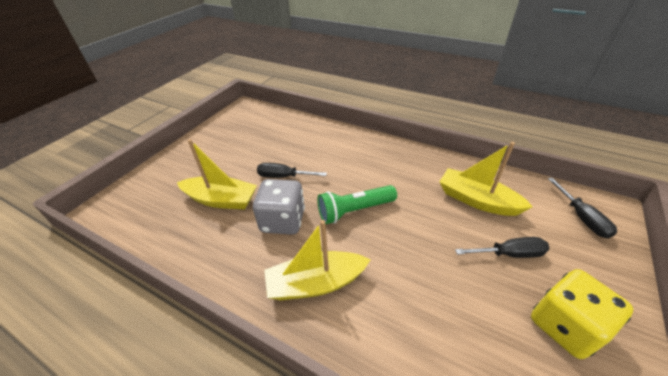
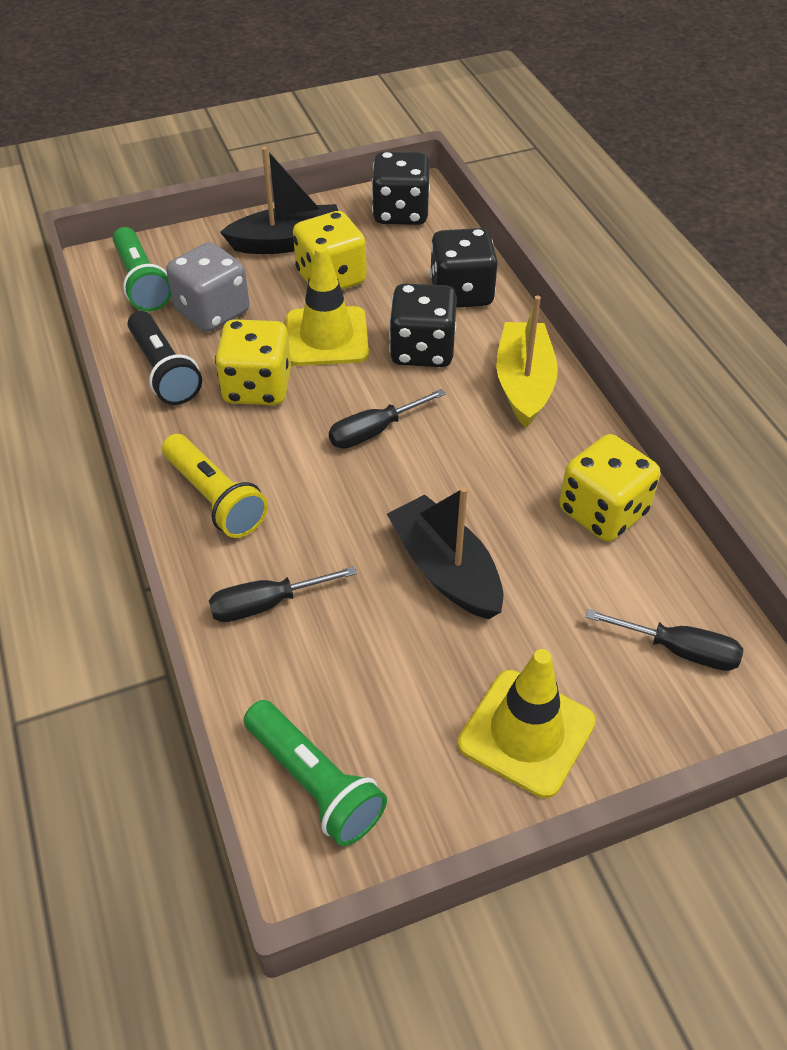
black boat: 0 -> 2
black dice: 0 -> 3
black flashlight: 0 -> 1
green flashlight: 1 -> 2
yellow boat: 3 -> 1
yellow dice: 1 -> 3
yellow flashlight: 0 -> 1
yellow traffic cone: 0 -> 2

